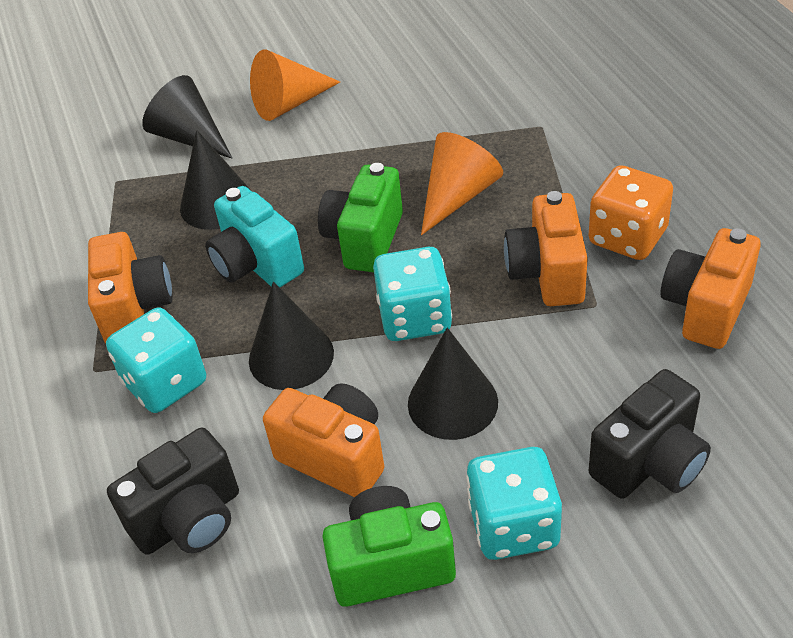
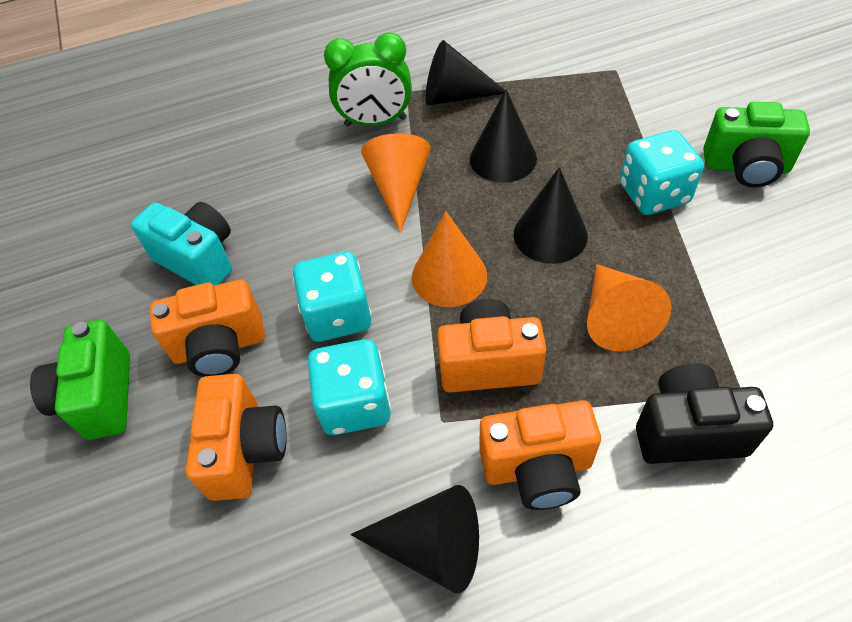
black camera: 2 -> 1
green clock: 0 -> 1
orange cone: 2 -> 3
orange dice: 1 -> 0

